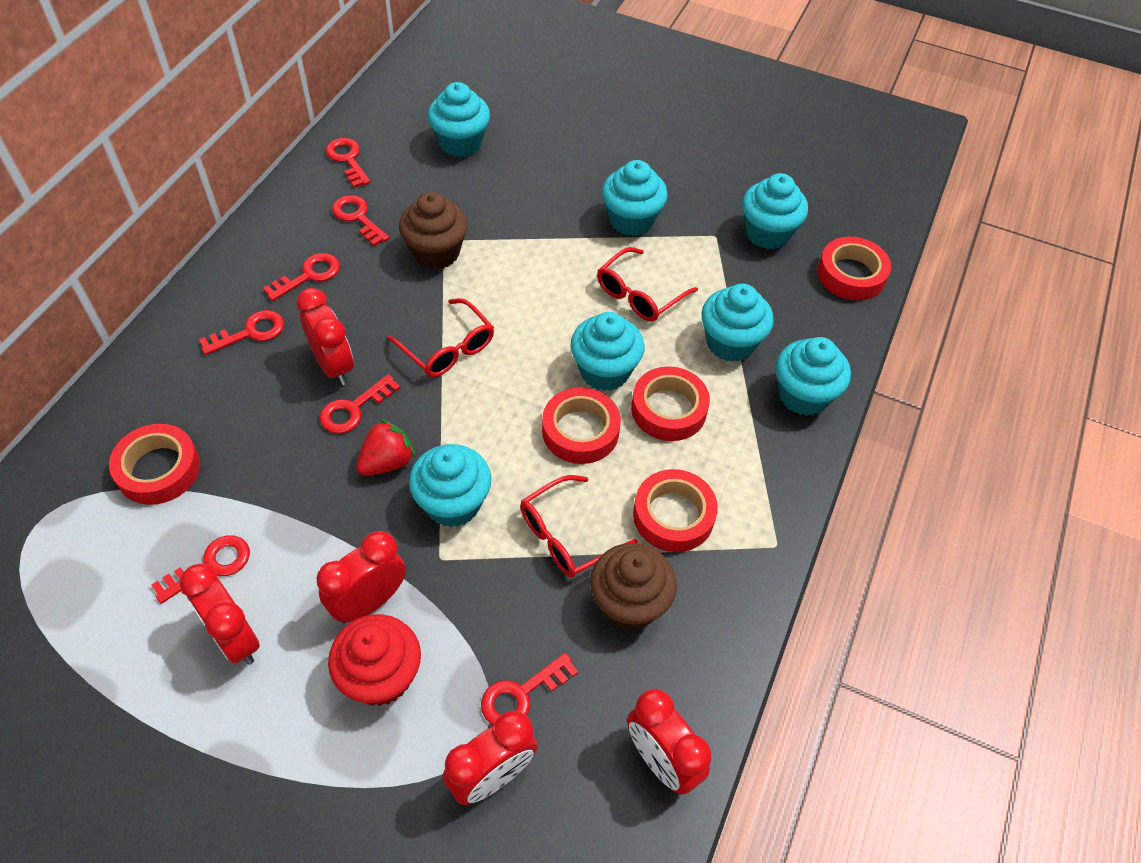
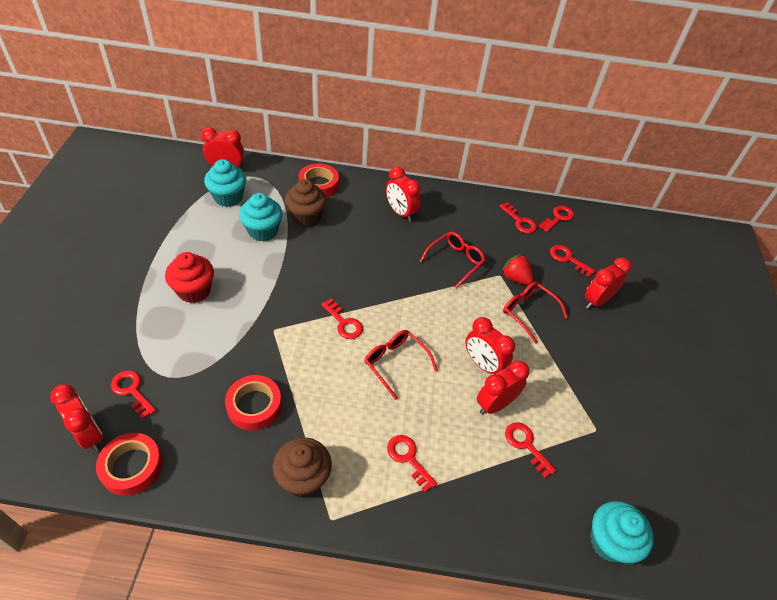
red clock: 5 -> 6
red tape: 5 -> 3
turquoise cupcake: 7 -> 3

